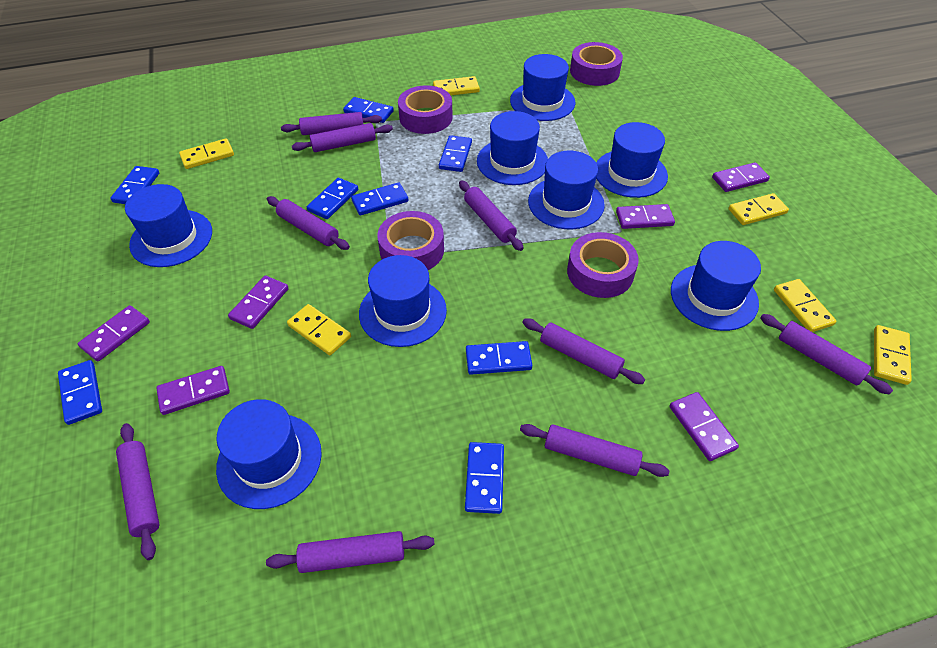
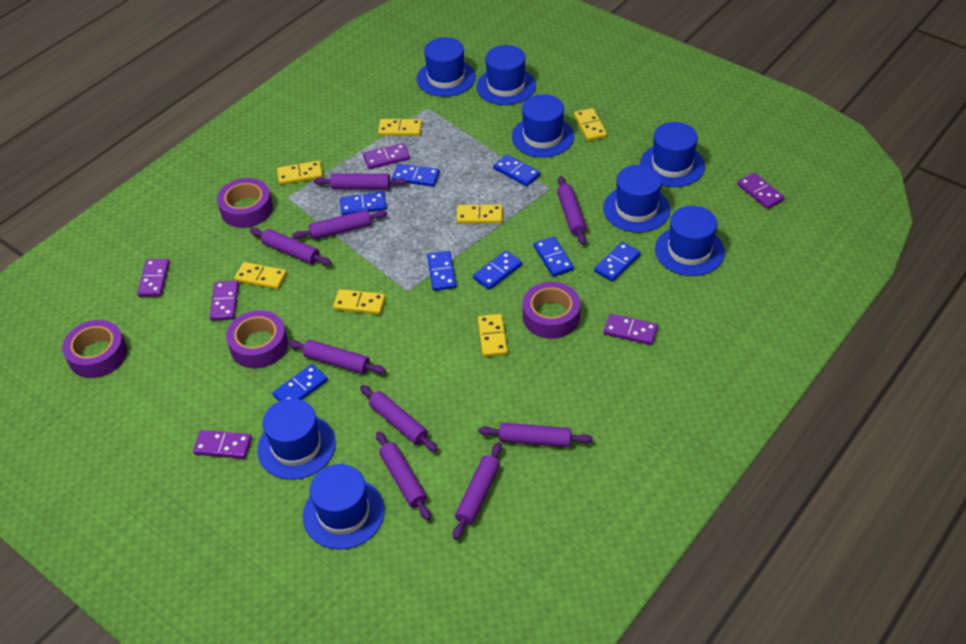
yellow domino: 6 -> 7

